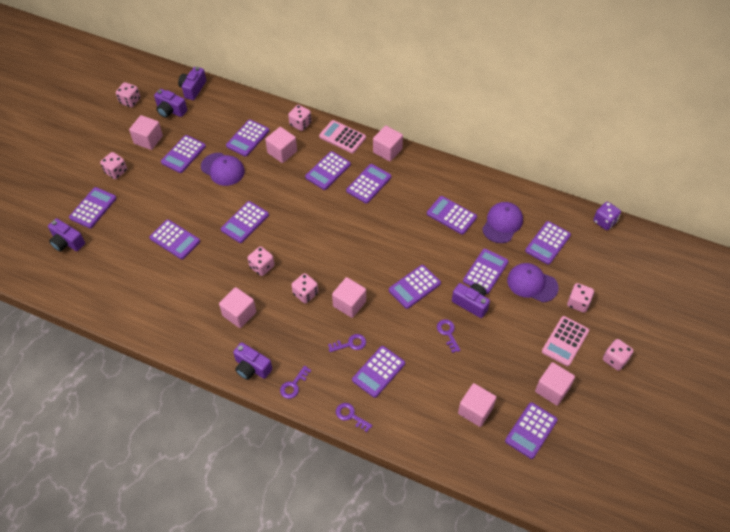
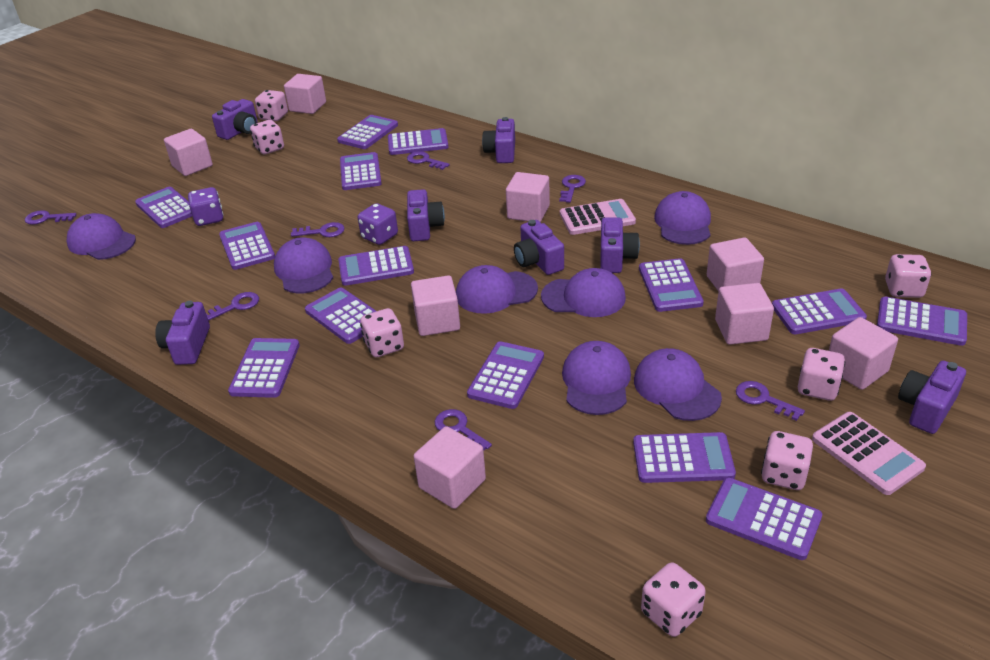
pink cube: 7 -> 8
purple calculator: 13 -> 14
purple camera: 5 -> 7
purple cap: 3 -> 7
purple dice: 1 -> 2
purple key: 4 -> 7

